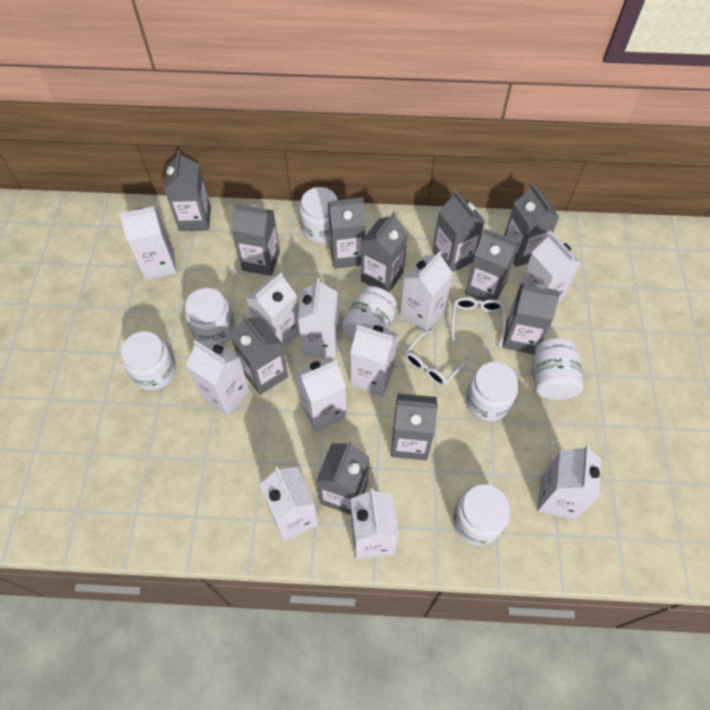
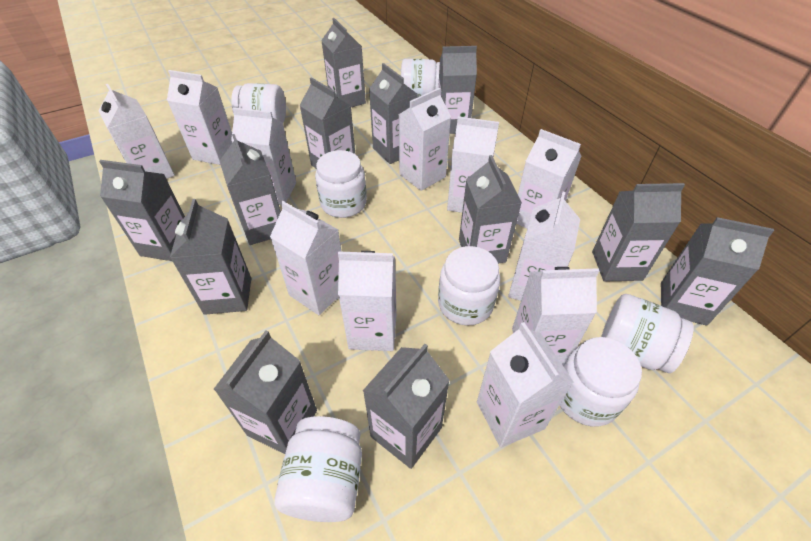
grey carton: 11 -> 12
white glasses: 2 -> 0

